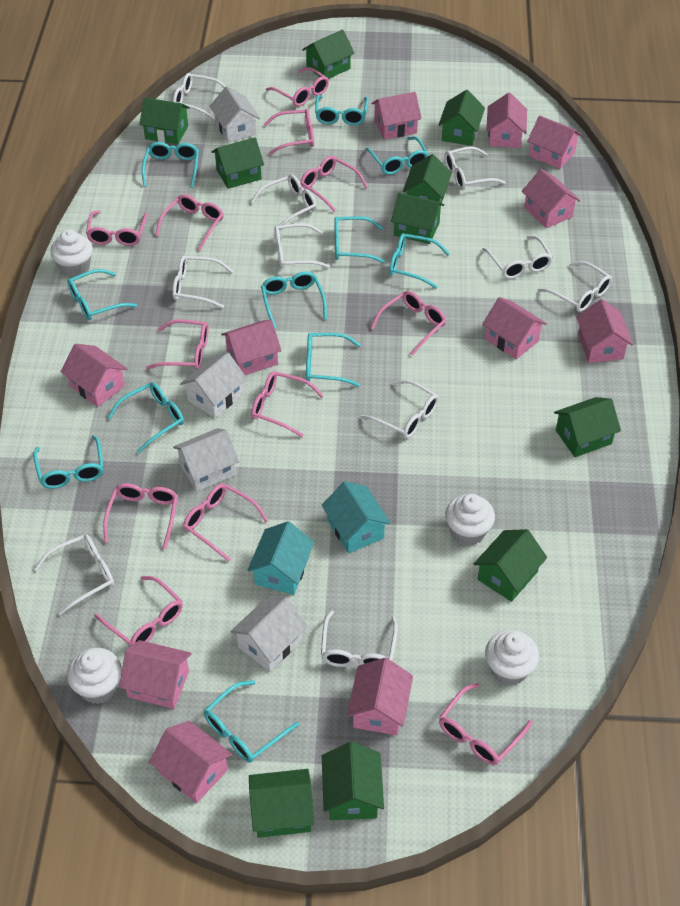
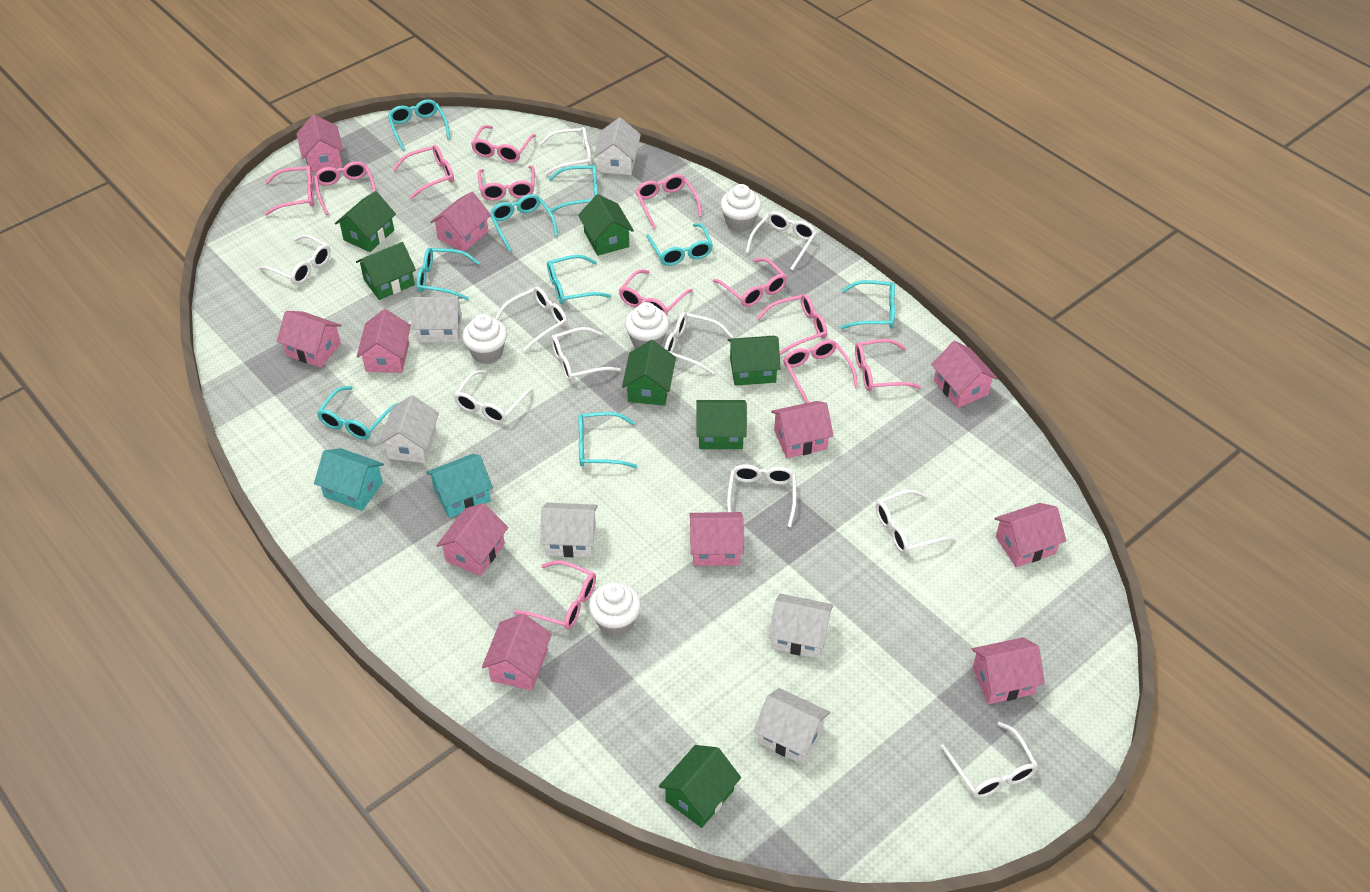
green house: 10 -> 7
turquoise glasses: 11 -> 9
white house: 4 -> 6

